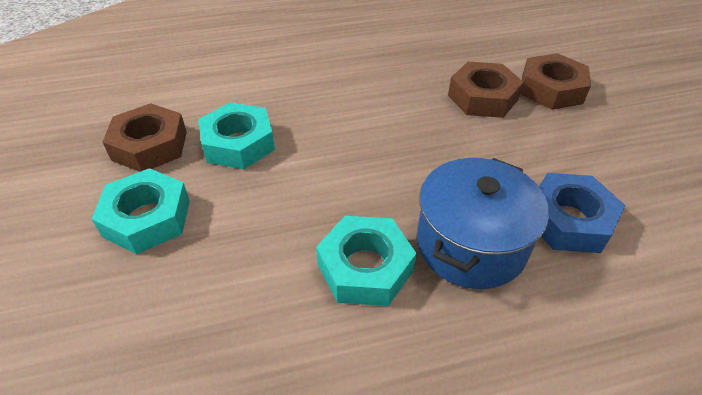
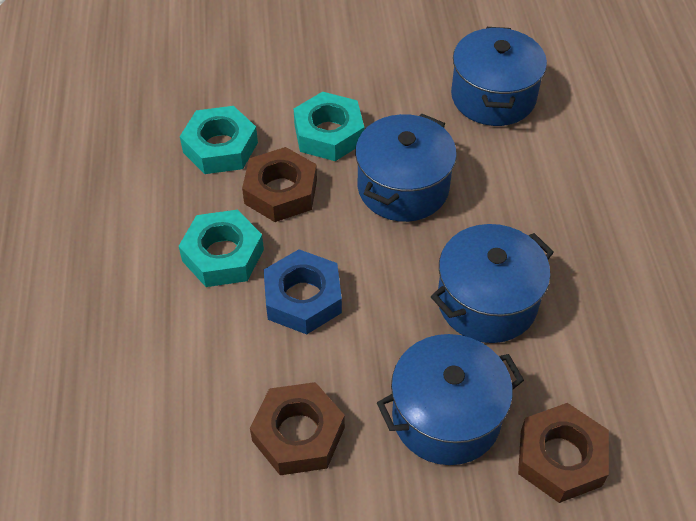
blue pot: 1 -> 4

